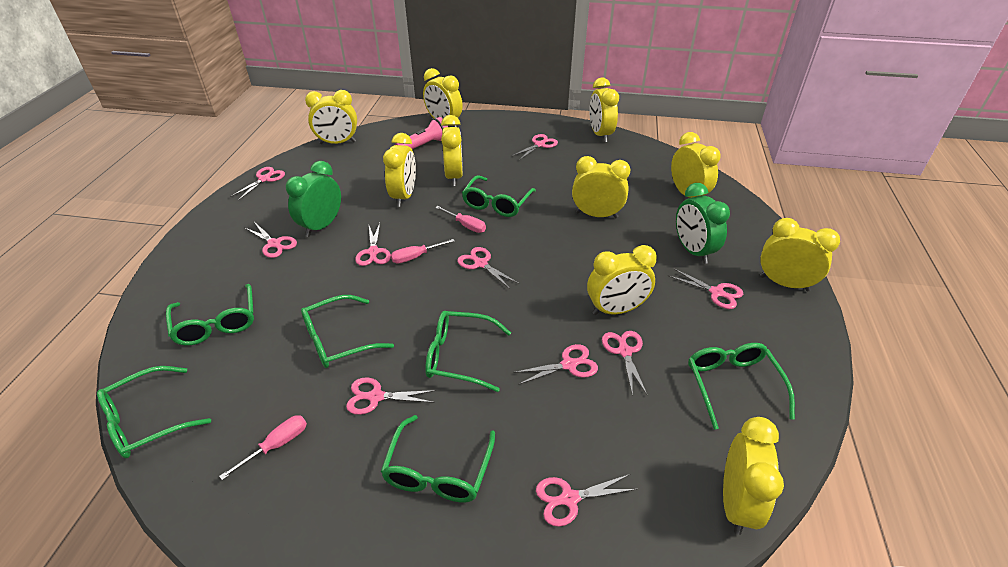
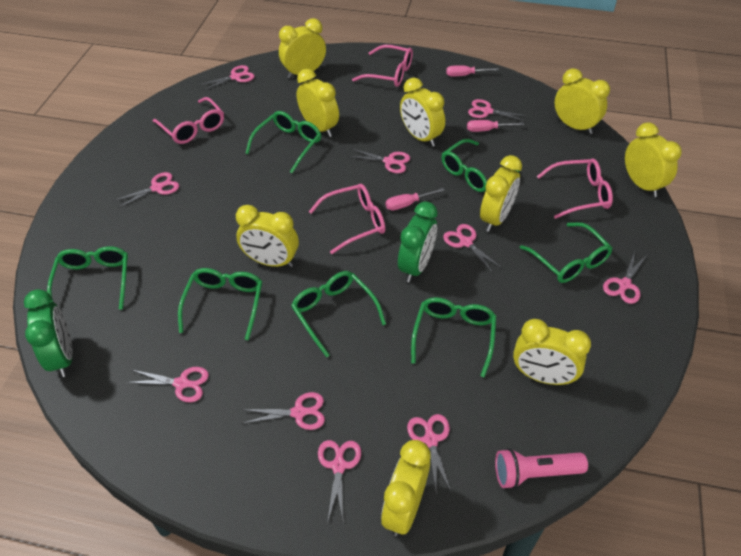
pink glasses: 0 -> 4
yellow clock: 10 -> 9

